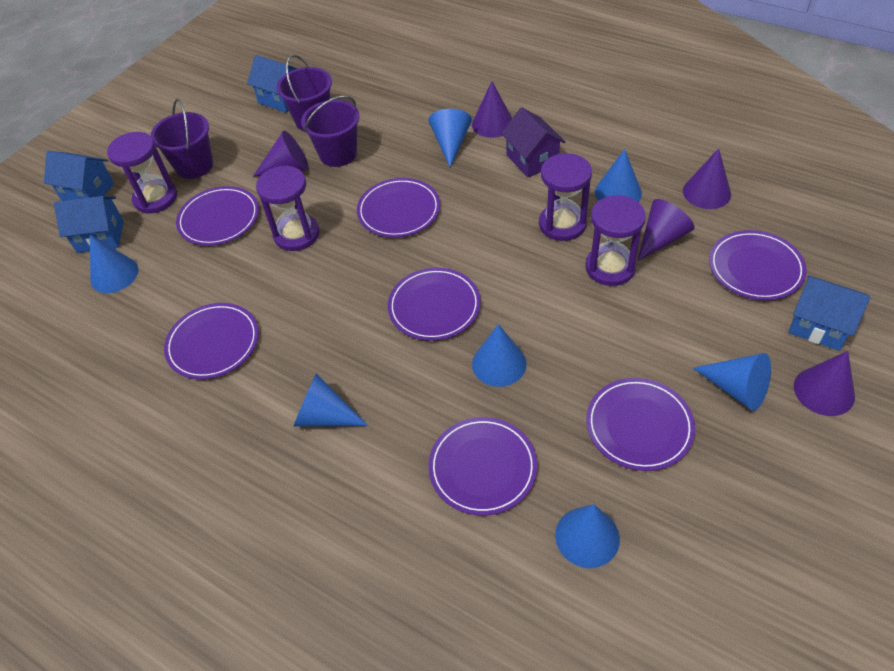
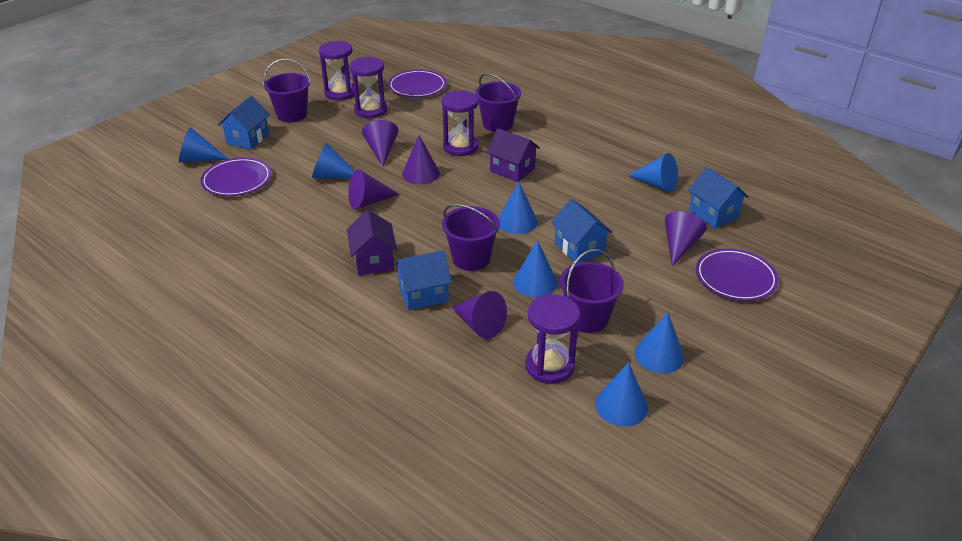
purple bucket: 3 -> 4
purple house: 1 -> 2
purple plate: 7 -> 3

